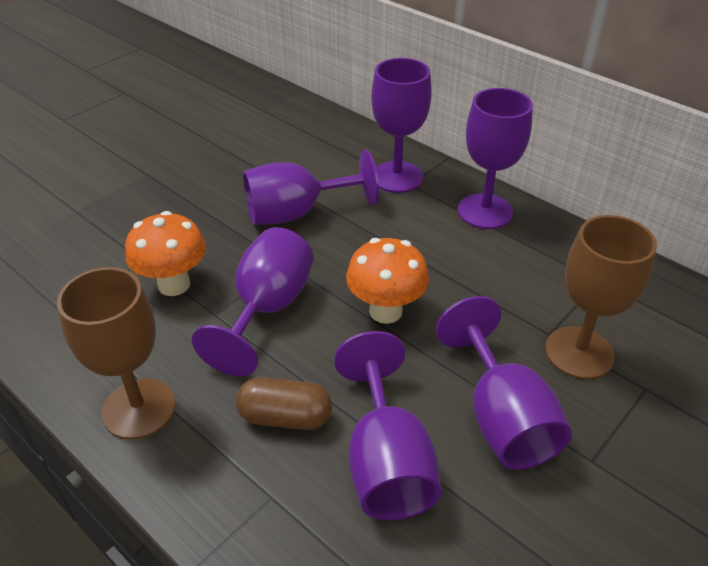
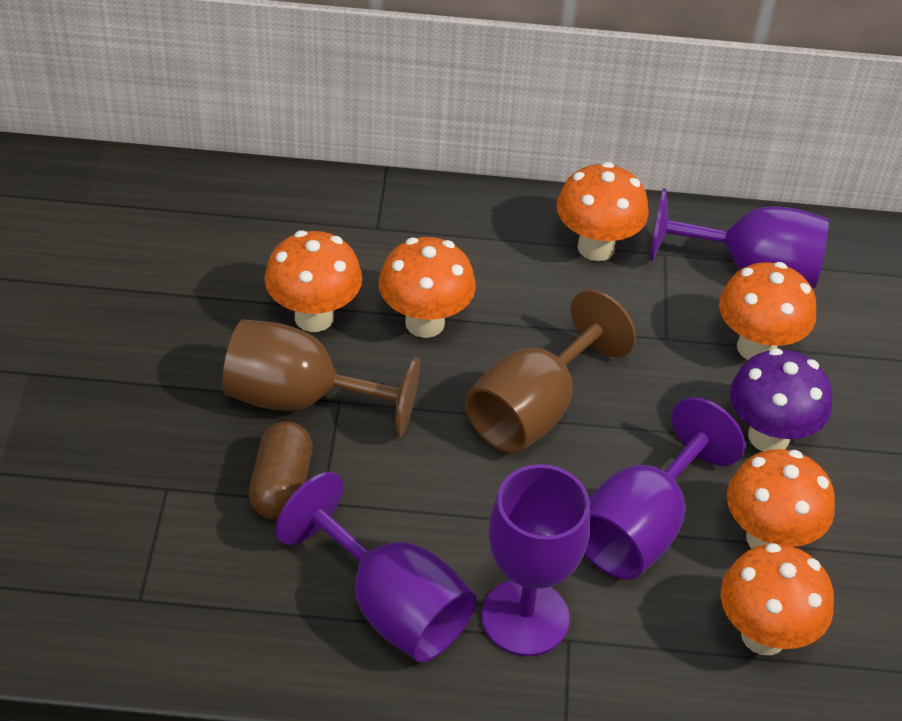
orange mushroom: 2 -> 6
purple goblet: 6 -> 4
purple mushroom: 0 -> 1

